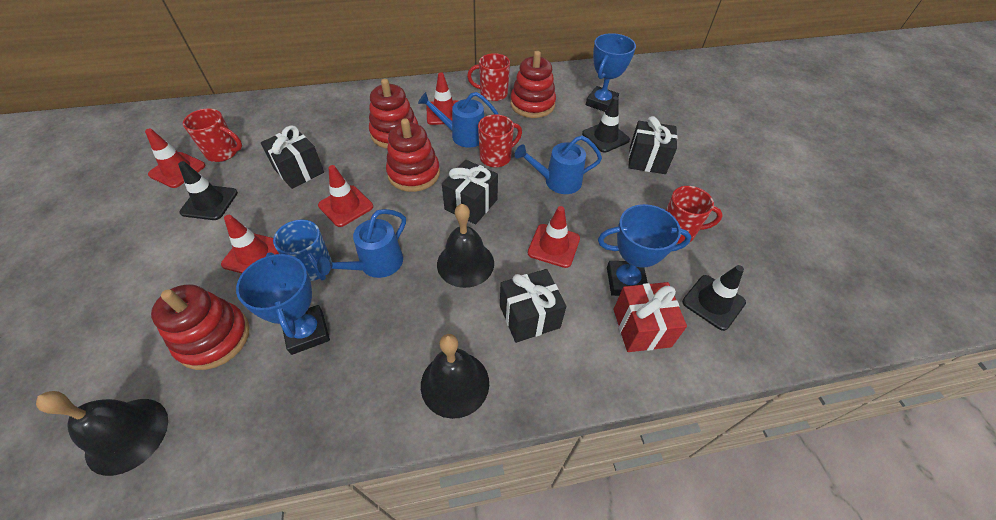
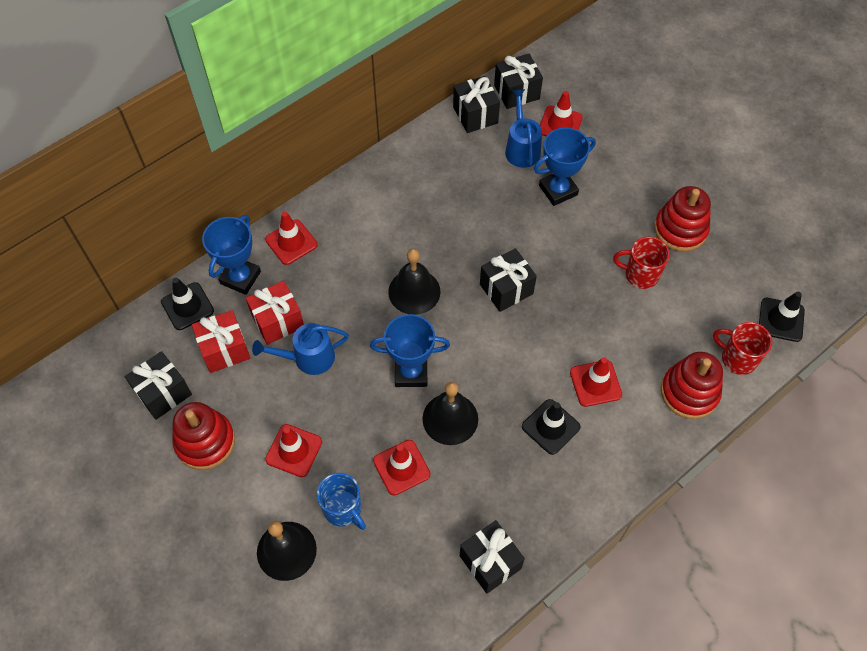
black gift: 4 -> 5
blue watering can: 3 -> 2
red gift: 1 -> 2
red mug: 4 -> 2
red stacking toy: 4 -> 3

